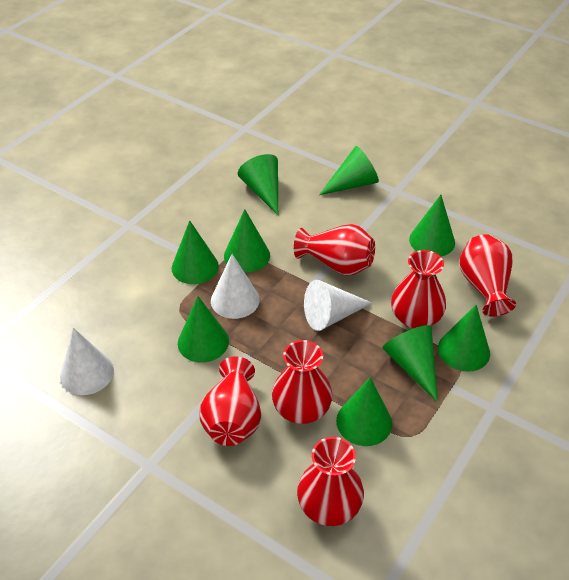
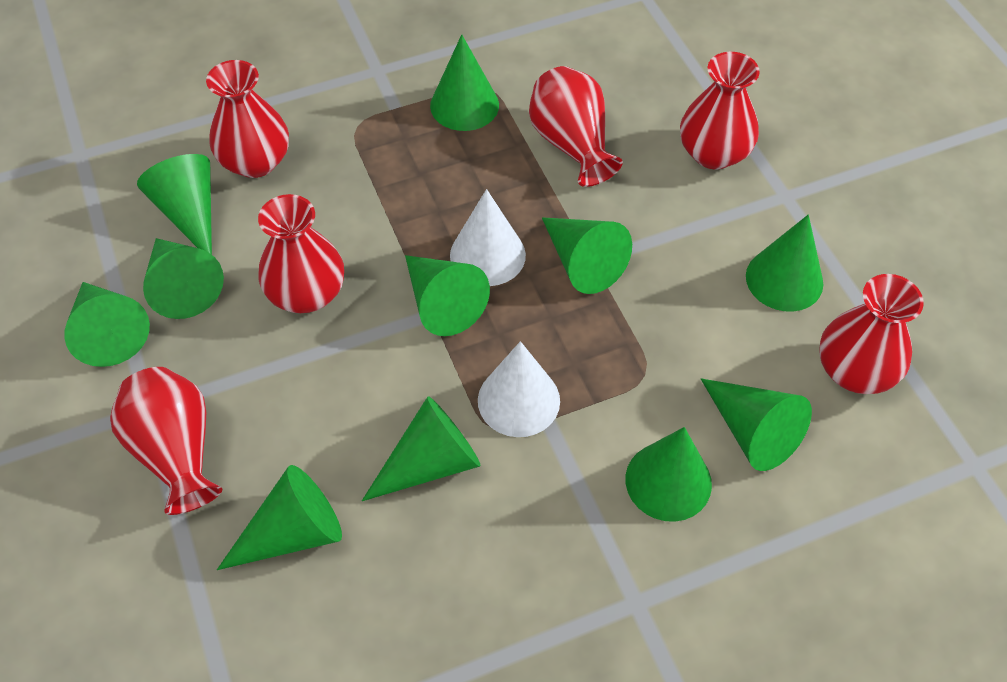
green cone: 9 -> 11
white cone: 3 -> 2

